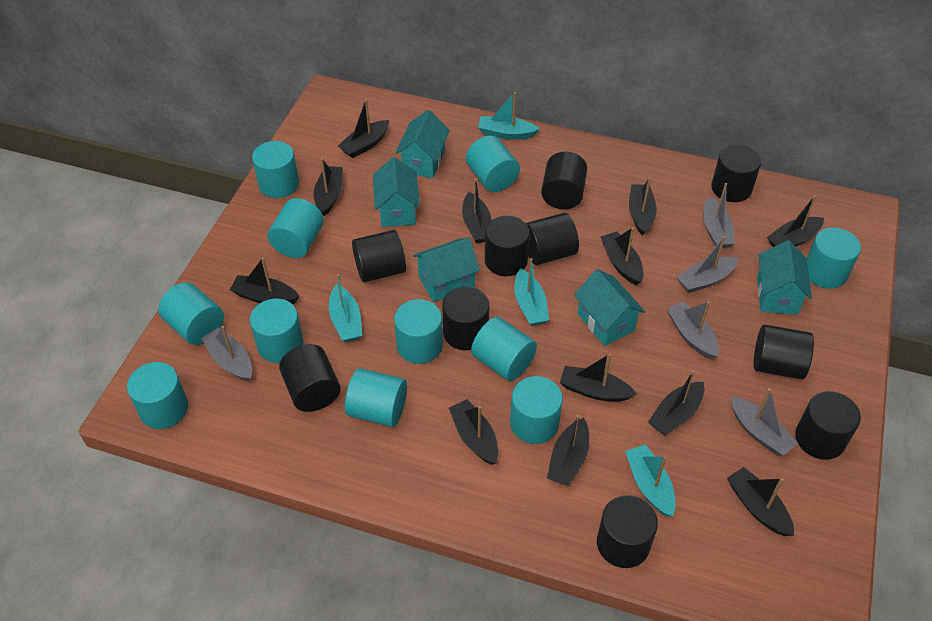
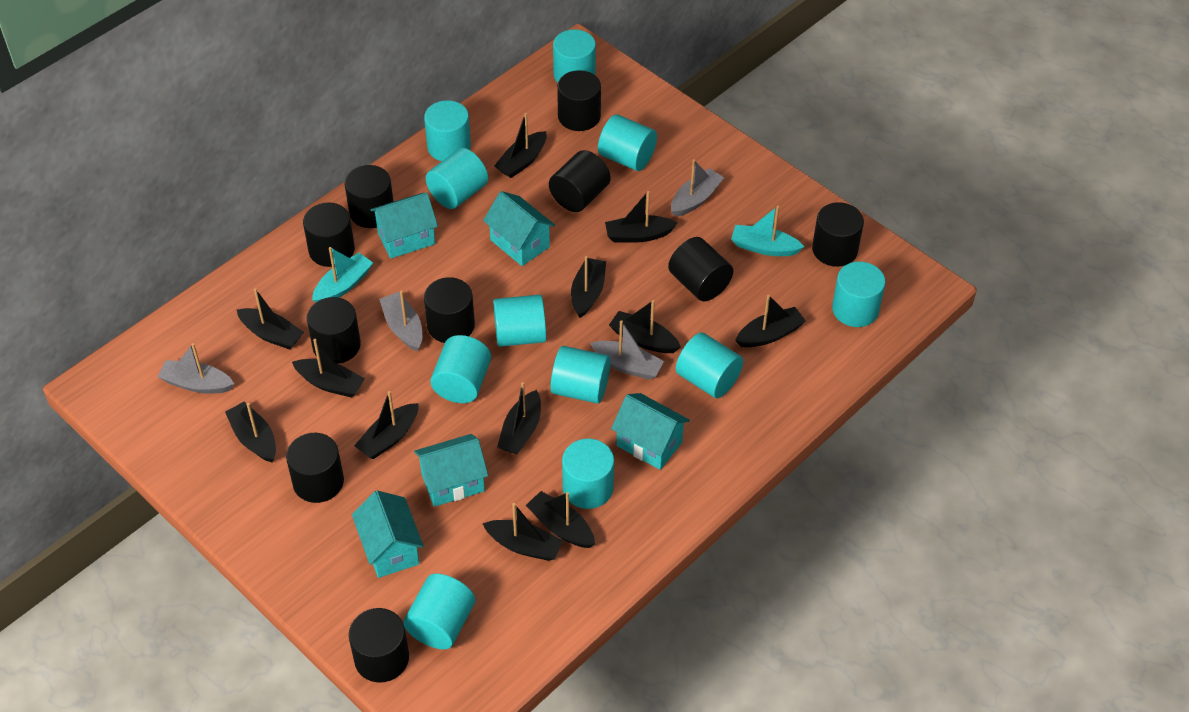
grey boat: 5 -> 4
turquoise boat: 4 -> 2

